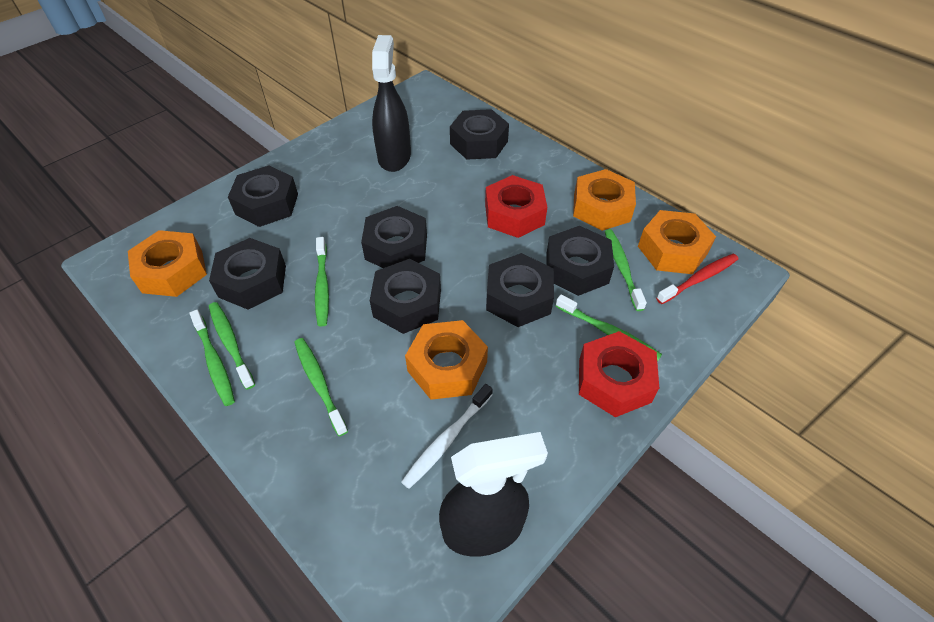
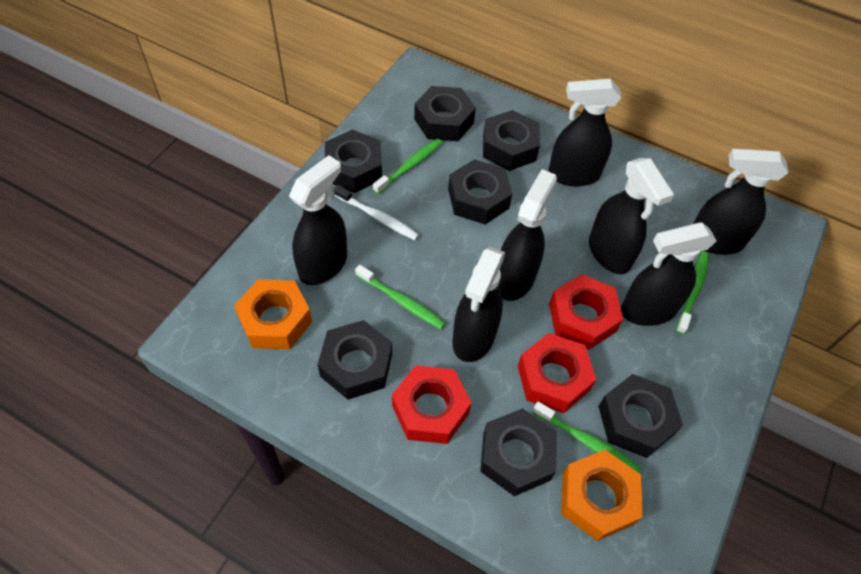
black spray bottle: 2 -> 7
green toothbrush: 6 -> 4
orange nut: 4 -> 2
red nut: 2 -> 3
red toothbrush: 1 -> 0

